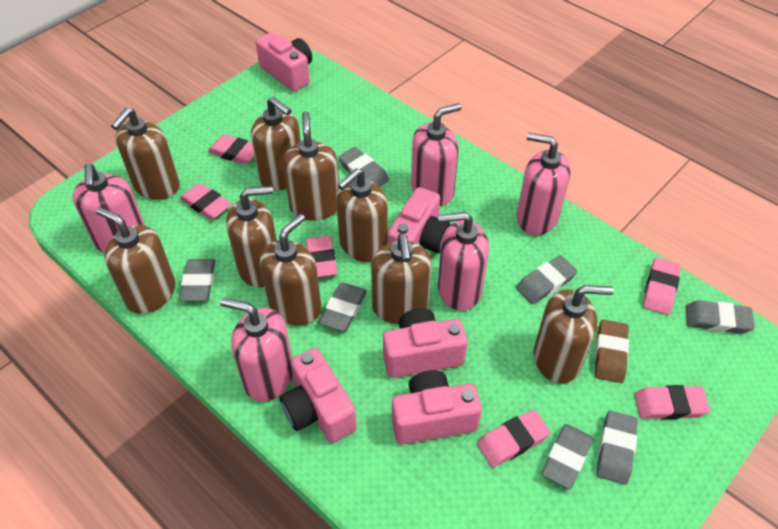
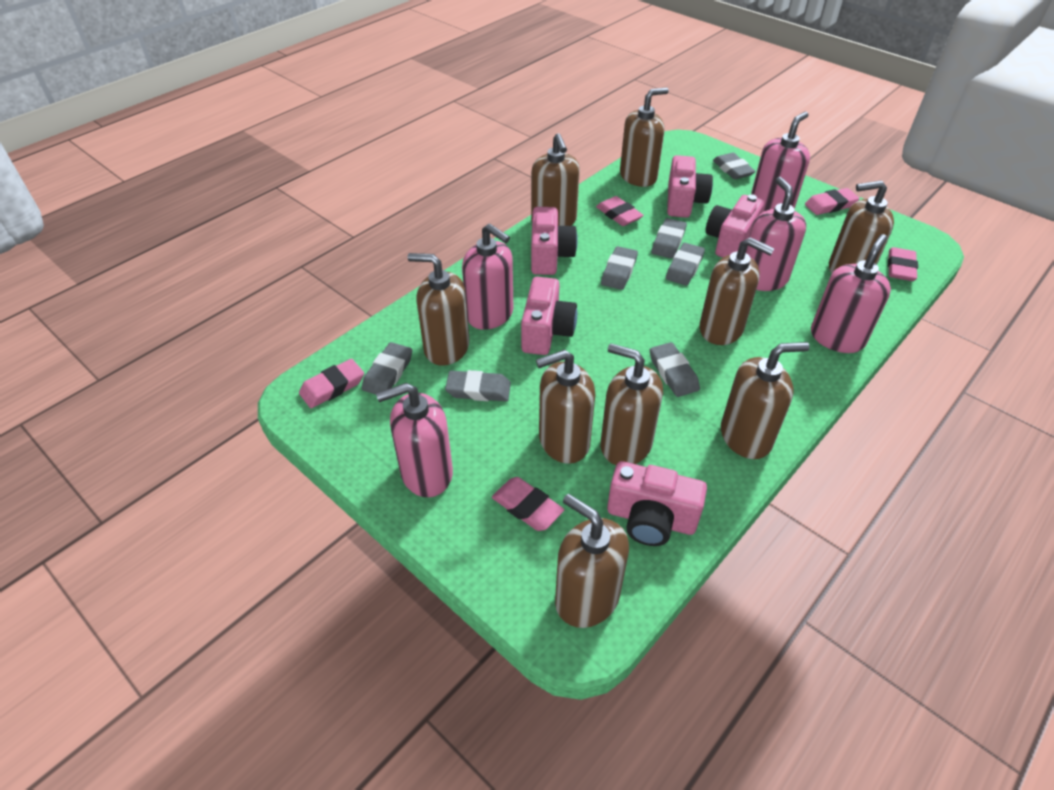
brown eraser: 1 -> 0
pink eraser: 6 -> 5

